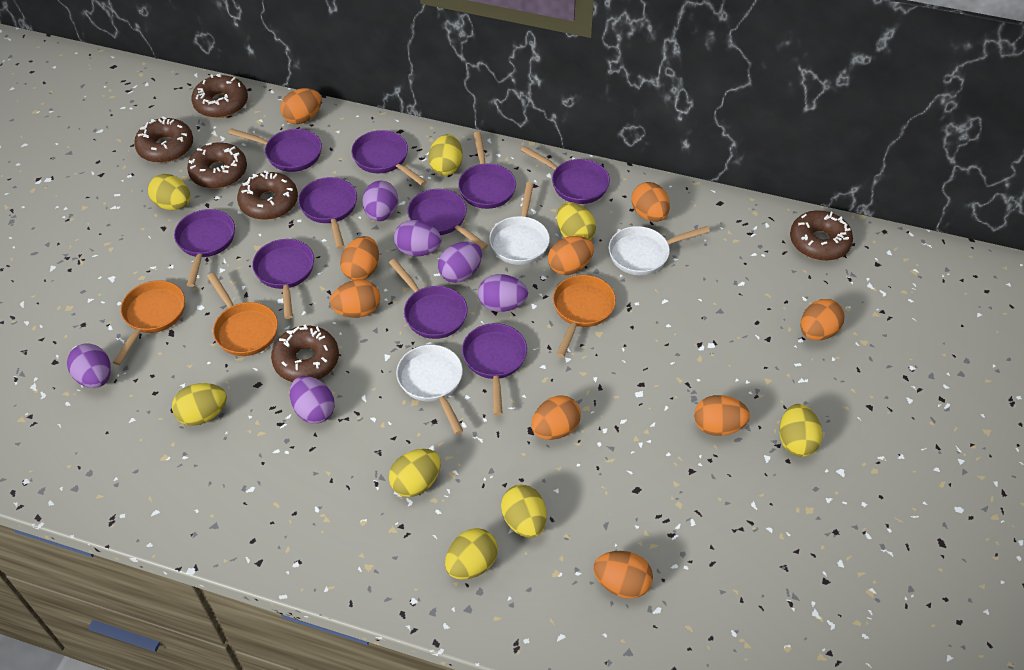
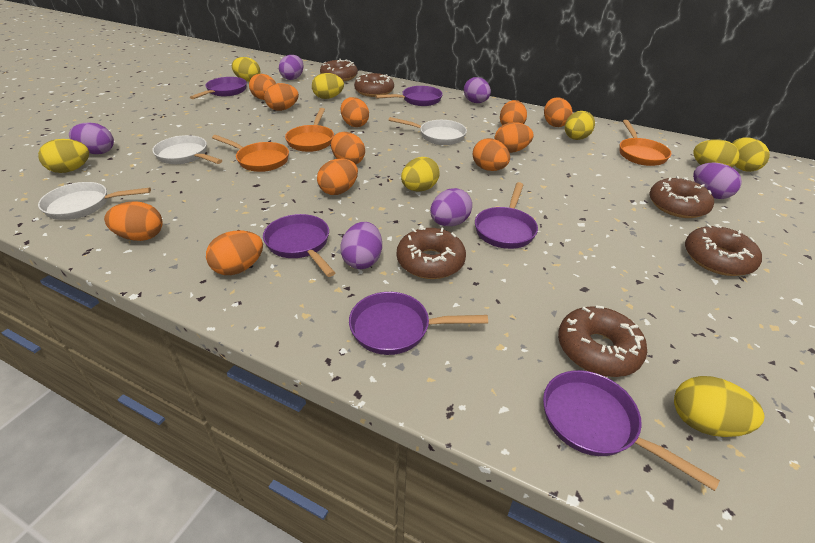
orange egg: 9 -> 11
purple pan: 10 -> 6

